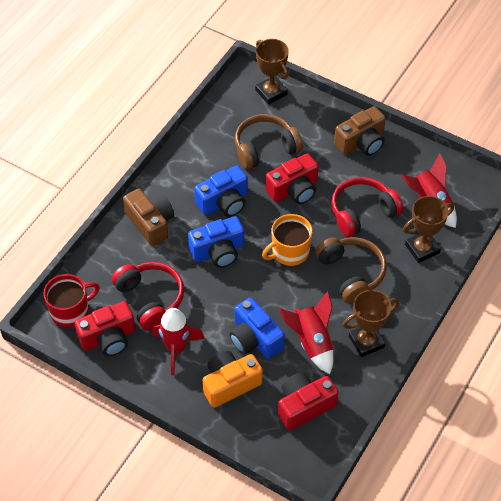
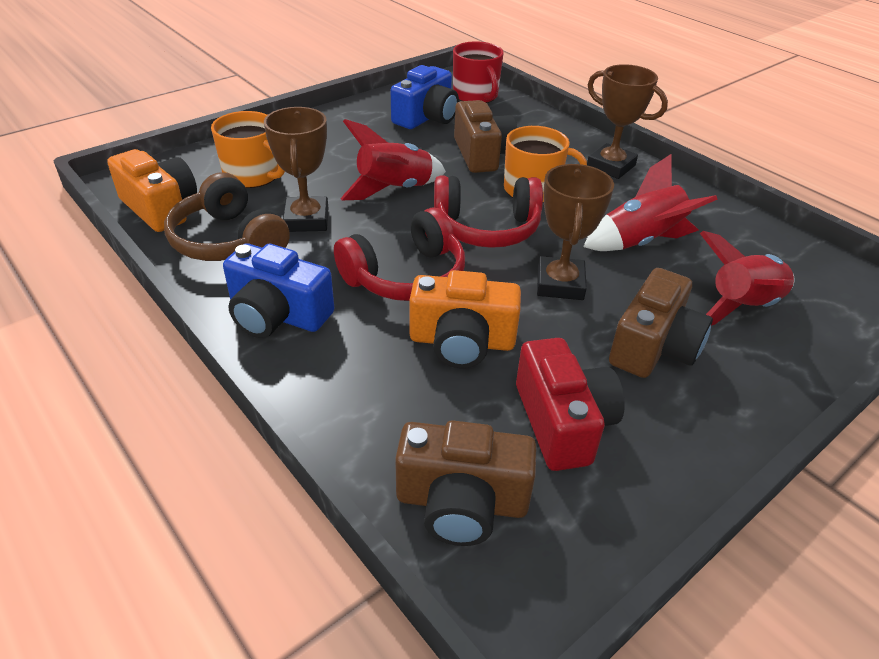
blue camera: 3 -> 2
brown camera: 2 -> 3
brown headphones: 2 -> 1
orange camera: 1 -> 2
orange mug: 1 -> 2
red camera: 3 -> 1

